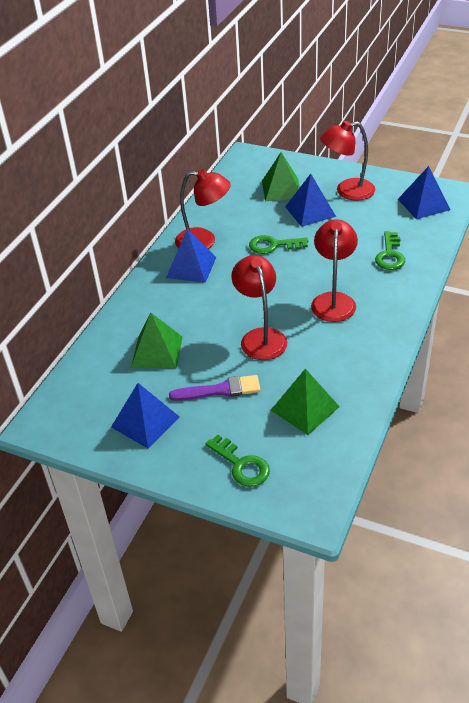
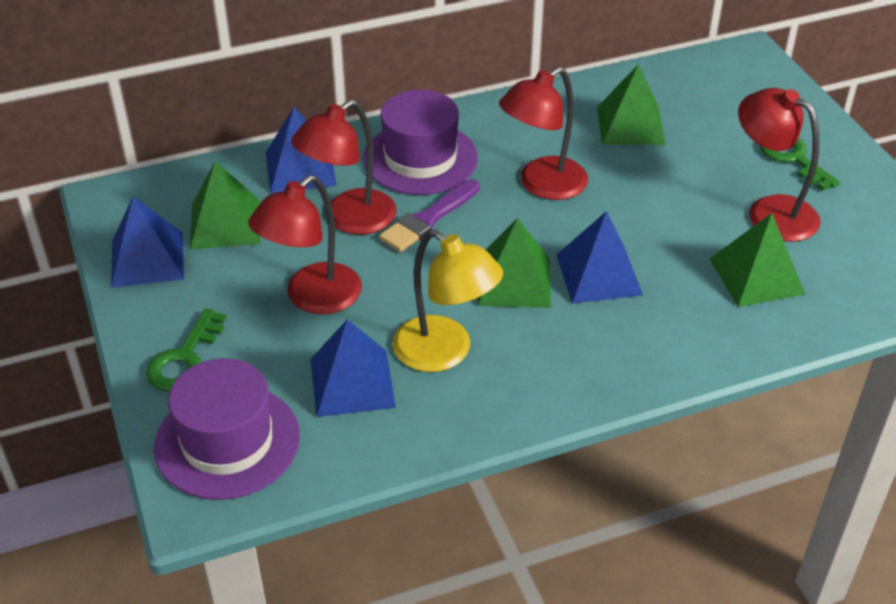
green key: 3 -> 2
green pyramid: 3 -> 4
purple hat: 0 -> 2
yellow lamp: 0 -> 1

